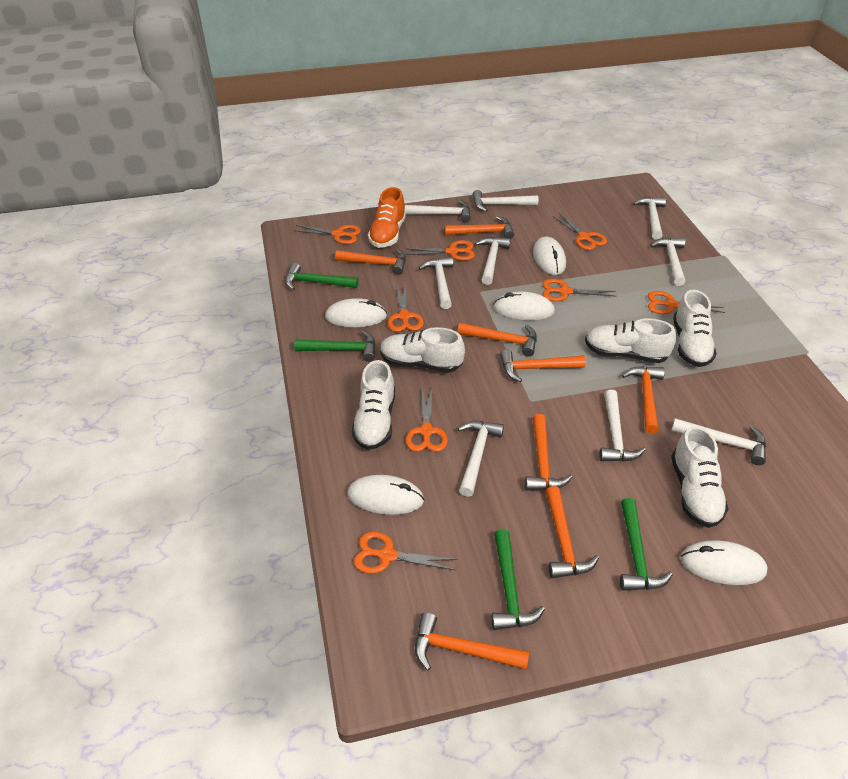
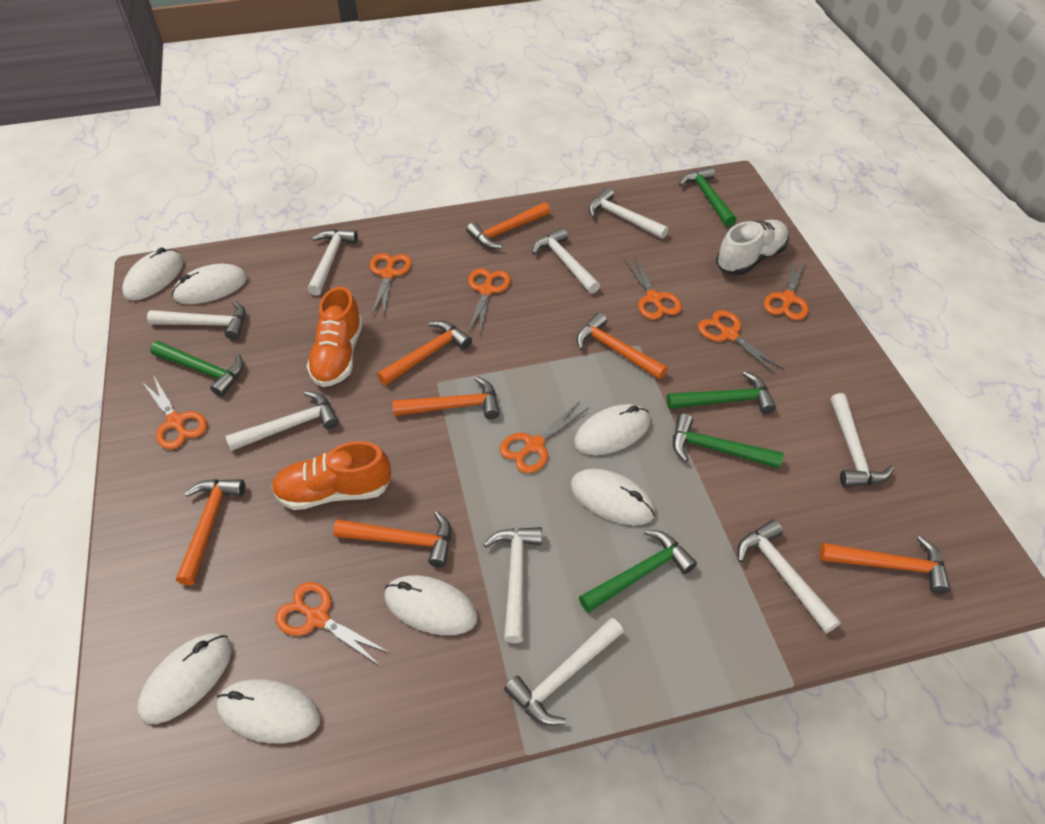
green hammer: 4 -> 5
orange hammer: 8 -> 7
orange shoe: 1 -> 2
white mouse: 5 -> 7
white shoe: 5 -> 1

